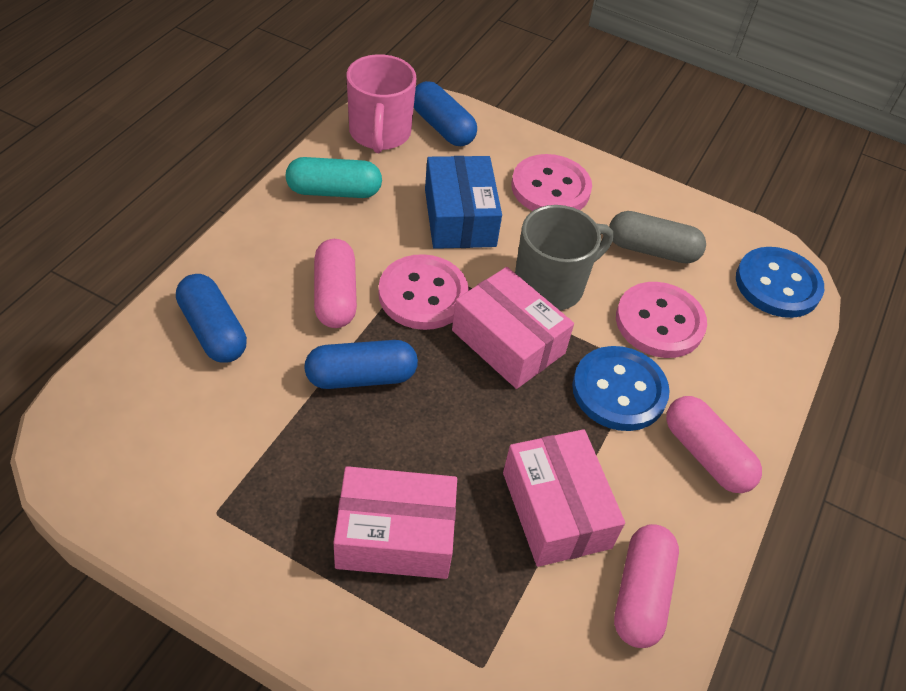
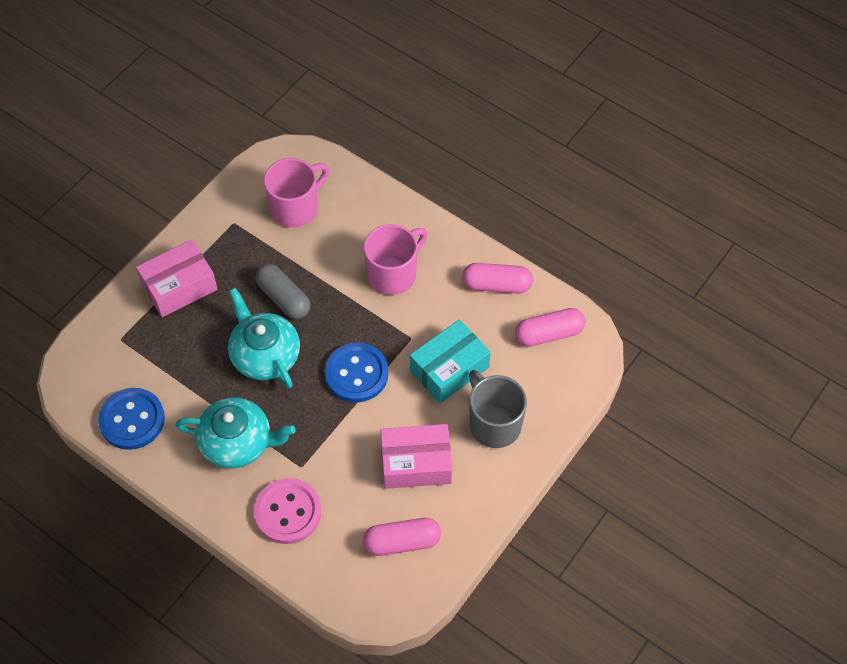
blue box: 1 -> 0
blue capsule: 3 -> 0
pink box: 3 -> 2
pink button: 3 -> 1
pink mug: 1 -> 2
turquoise box: 0 -> 1
turquoise capsule: 1 -> 0
turquoise teapot: 0 -> 2

